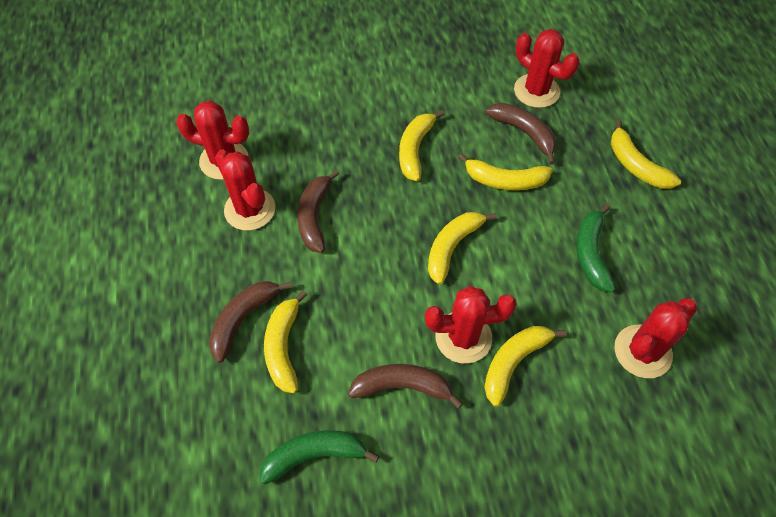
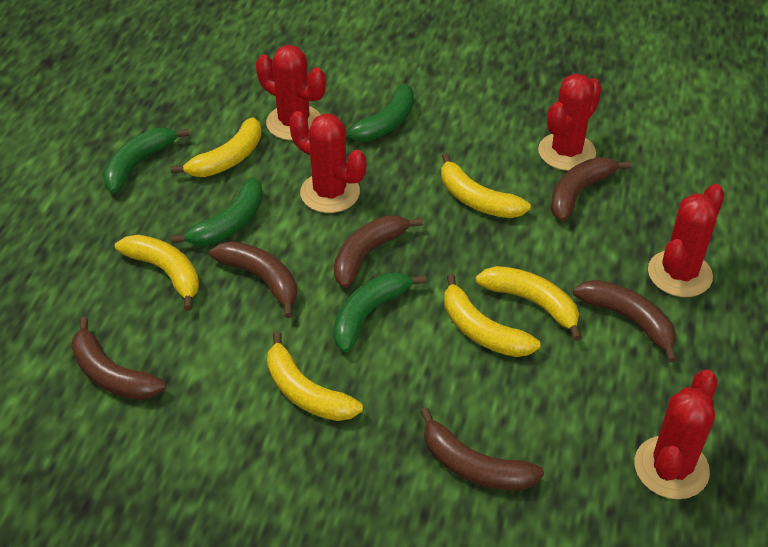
brown banana: 4 -> 6
green banana: 2 -> 4

